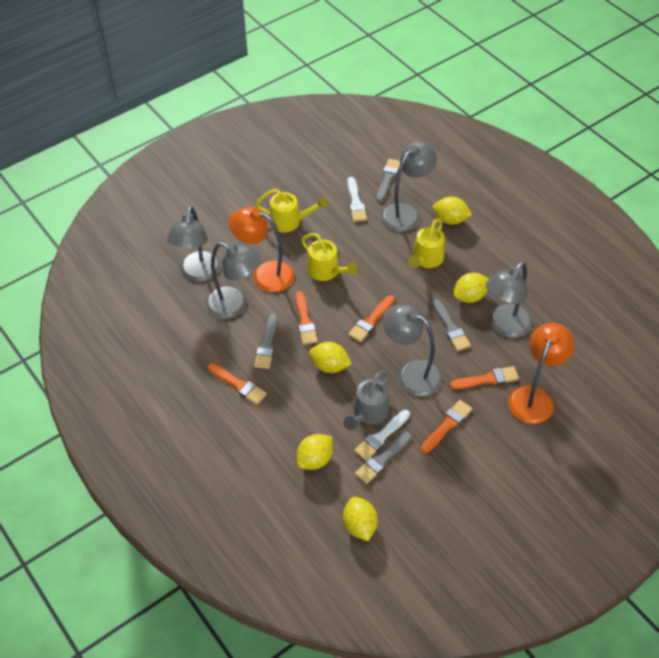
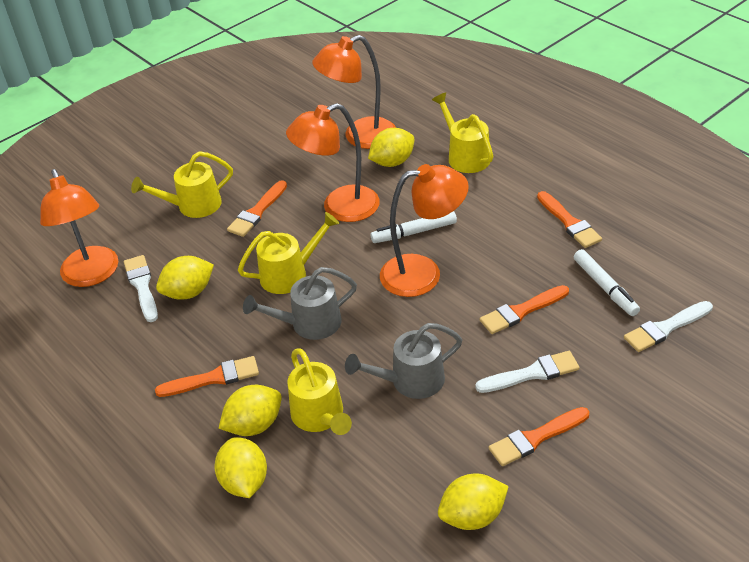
grey brush: 4 -> 0
grey lamp: 5 -> 0
grey watering can: 1 -> 2
orange lamp: 2 -> 4
white brush: 2 -> 3
white marker: 0 -> 2
yellow watering can: 3 -> 4

